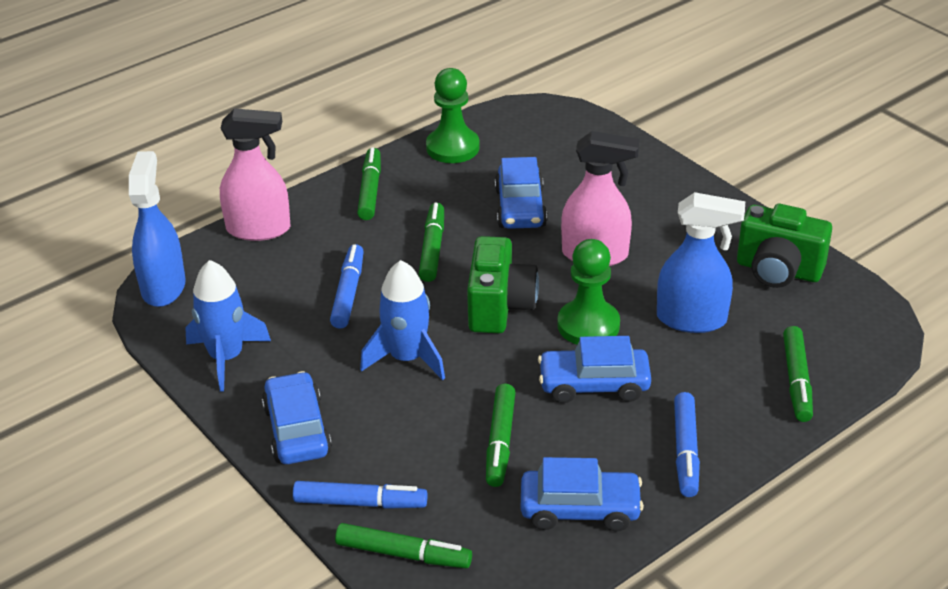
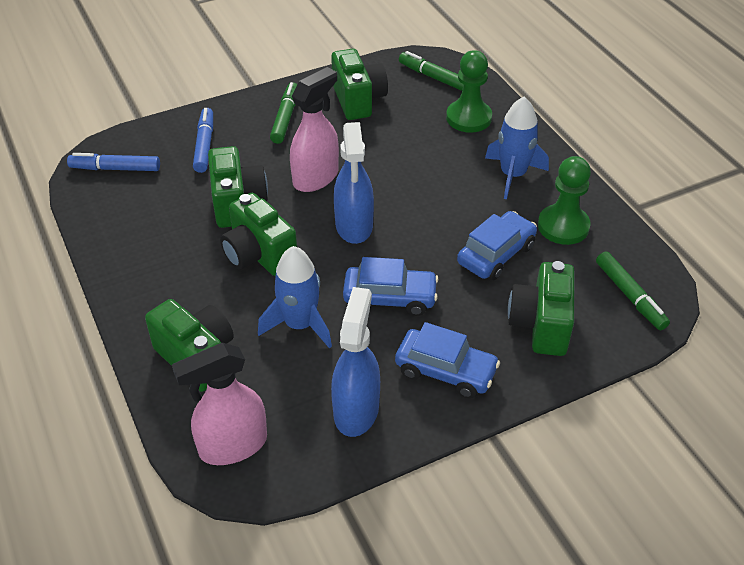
blue car: 4 -> 3
blue marker: 3 -> 2
green camera: 2 -> 5
green marker: 5 -> 3

